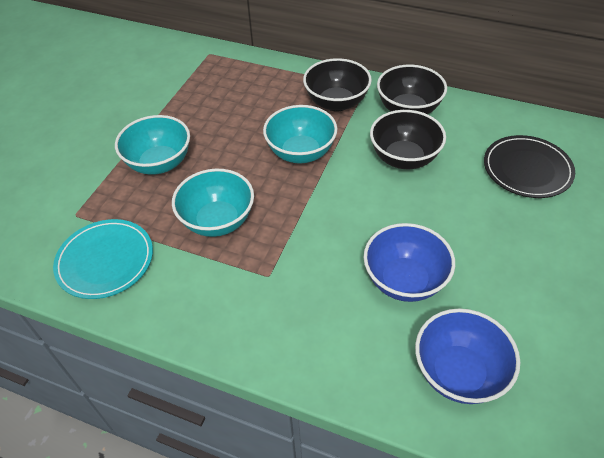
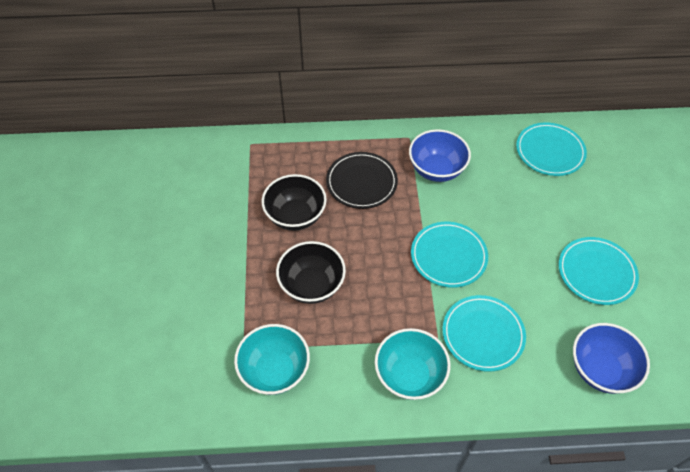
black bowl: 3 -> 2
turquoise bowl: 3 -> 2
turquoise plate: 1 -> 4

